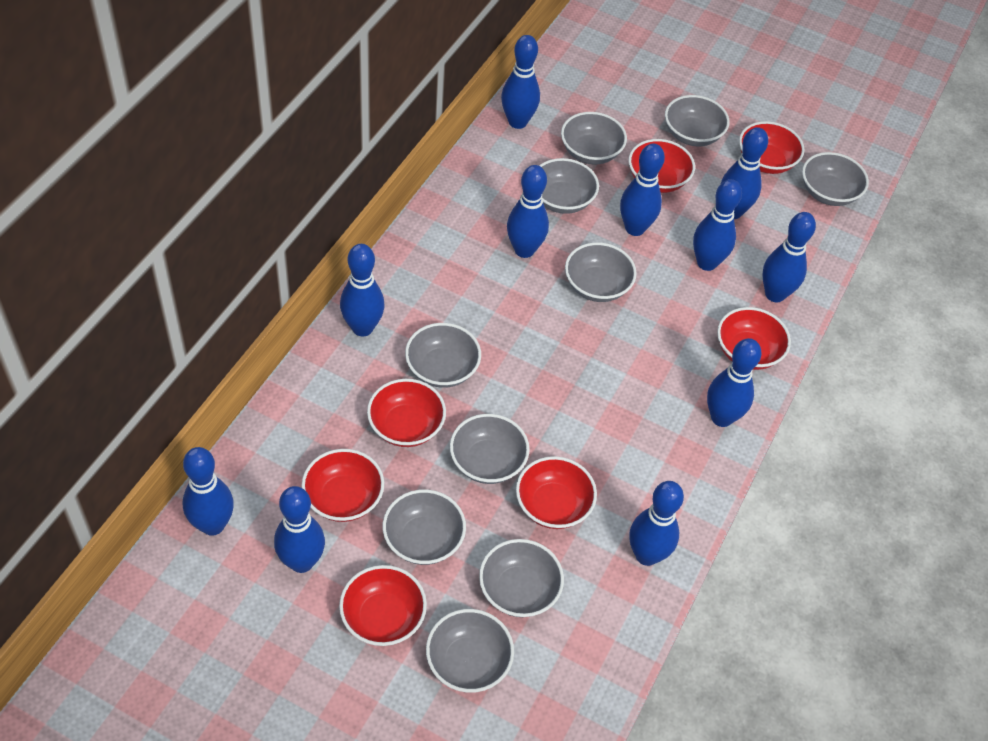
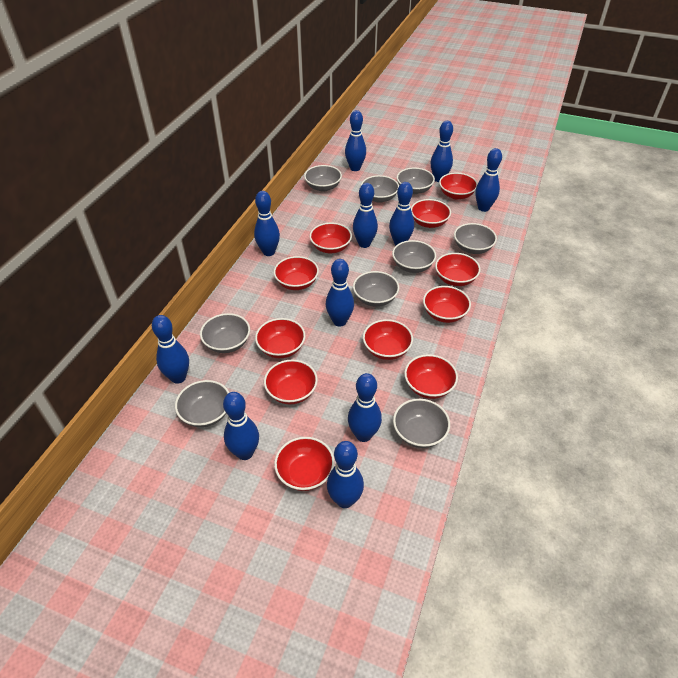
grey bowl: 10 -> 9
red bowl: 7 -> 11

